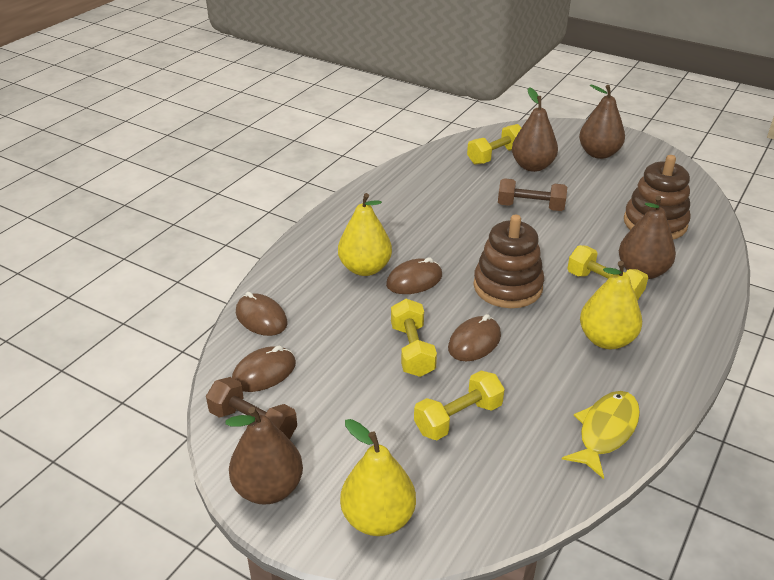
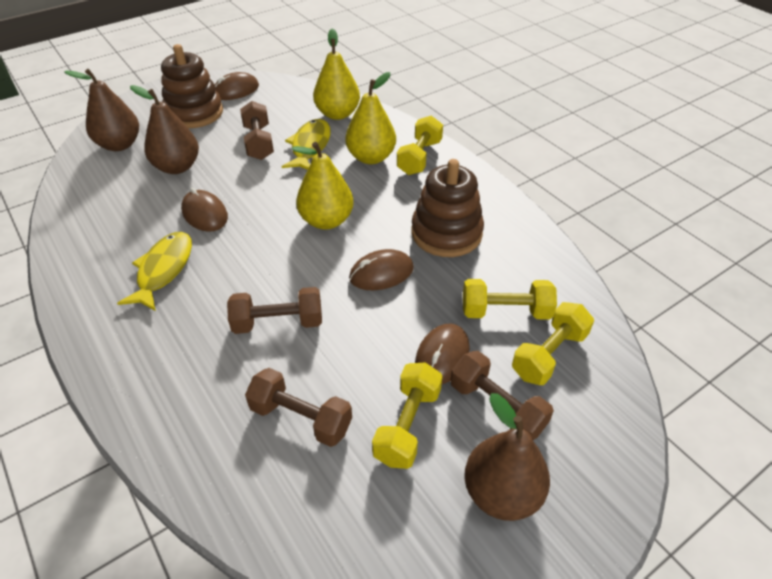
brown dumbbell: 2 -> 4
brown pear: 4 -> 3
yellow fish: 1 -> 2

